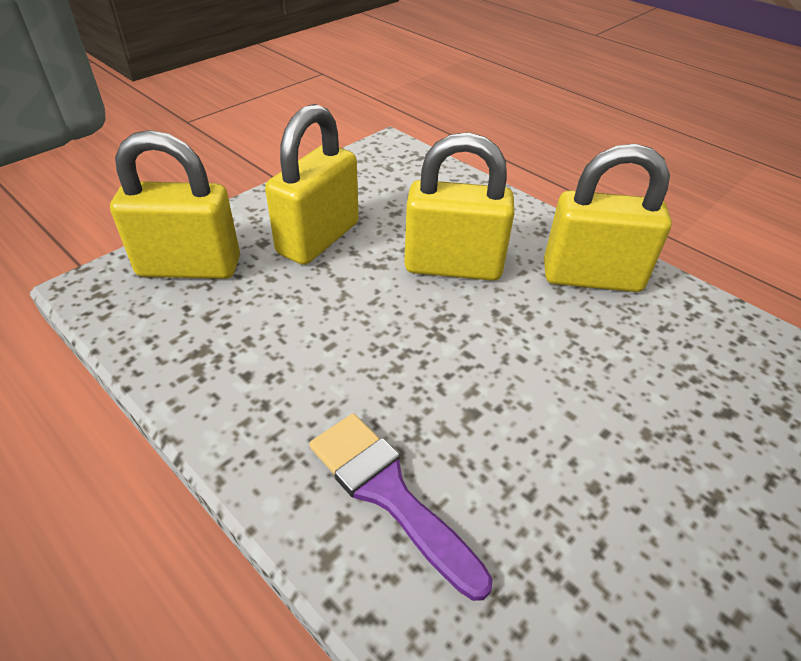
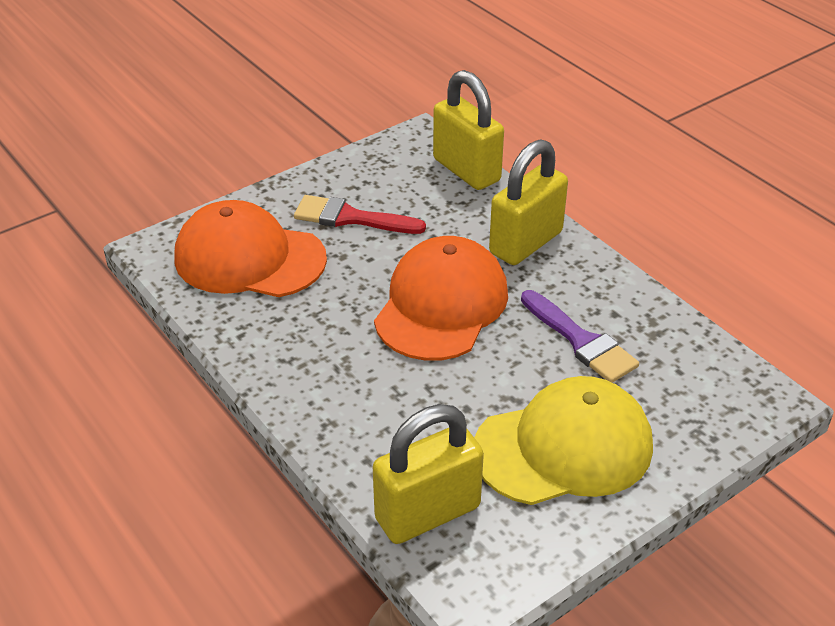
orange cap: 0 -> 2
red brush: 0 -> 1
yellow cap: 0 -> 1
yellow padlock: 4 -> 3

